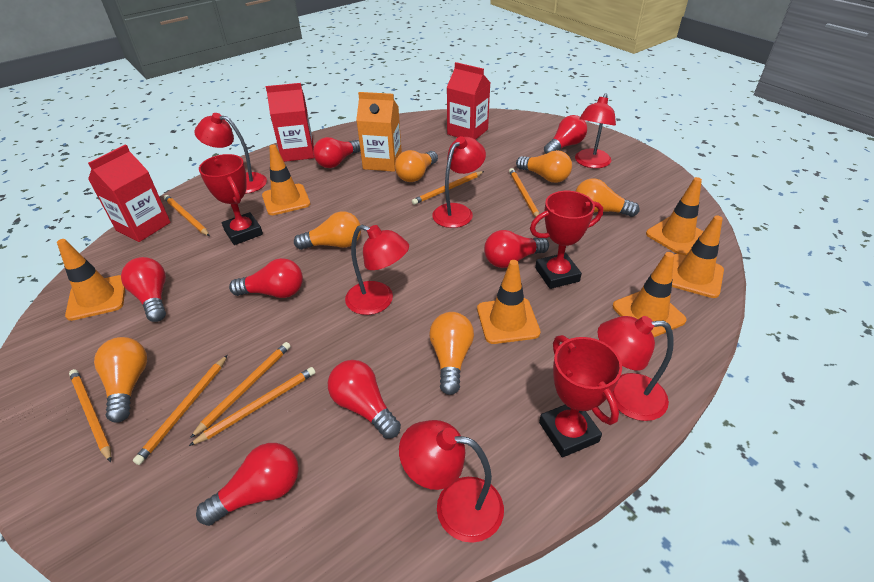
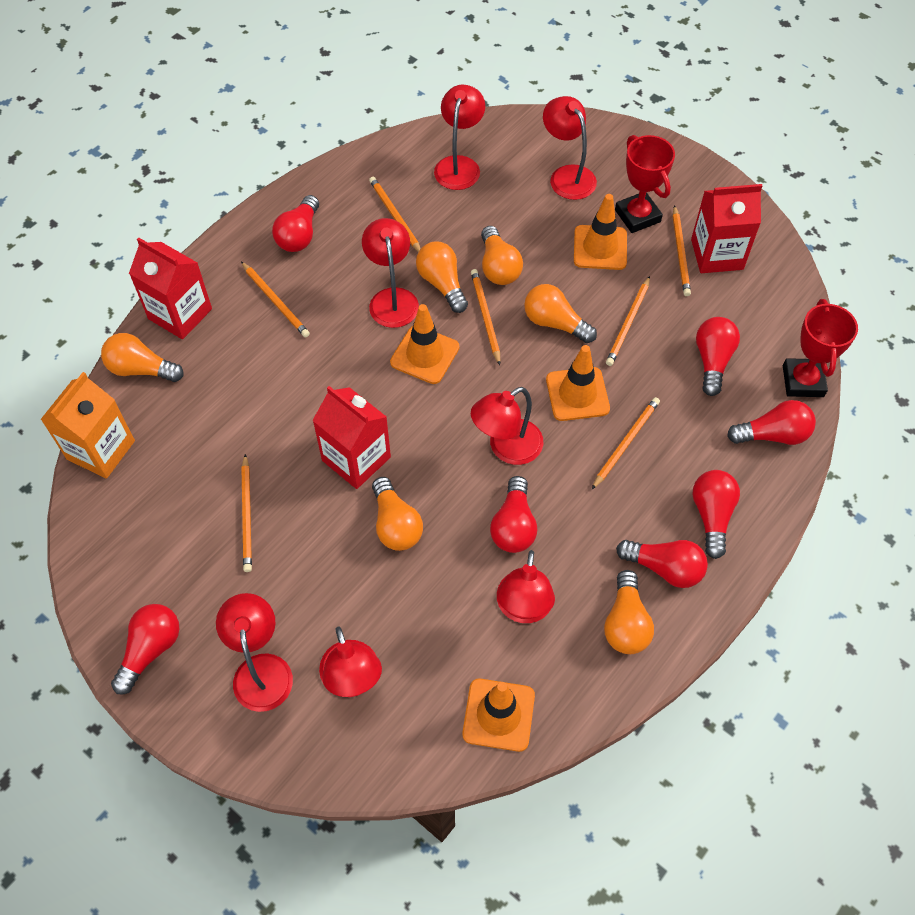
orange traffic cone: 6 -> 4
red lamp: 6 -> 7
red trophy: 3 -> 2

